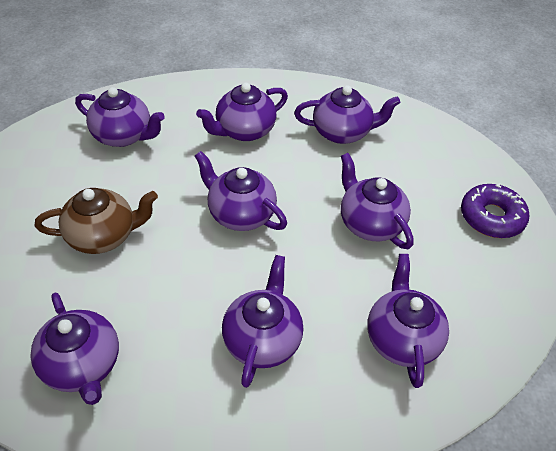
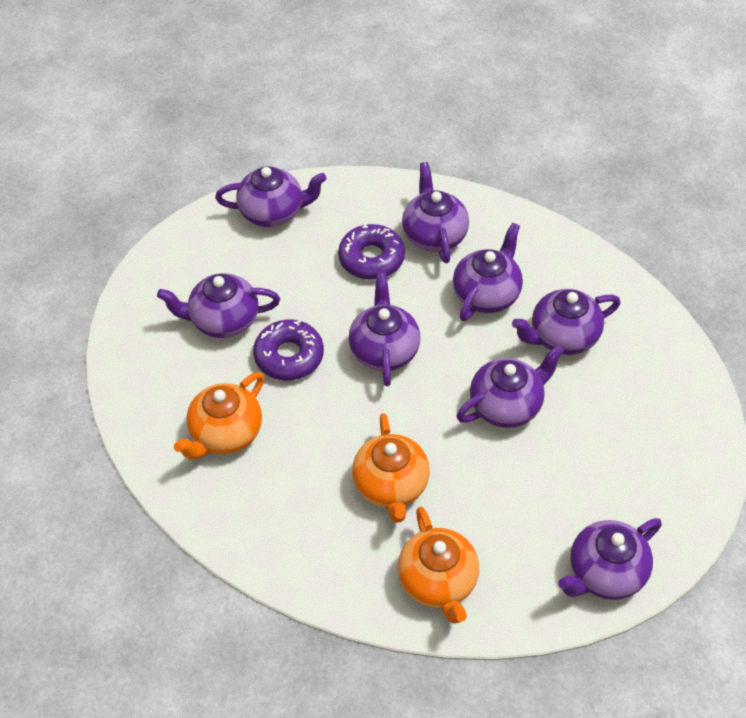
brown teapot: 1 -> 0
orange teapot: 0 -> 3
purple donut: 1 -> 2

